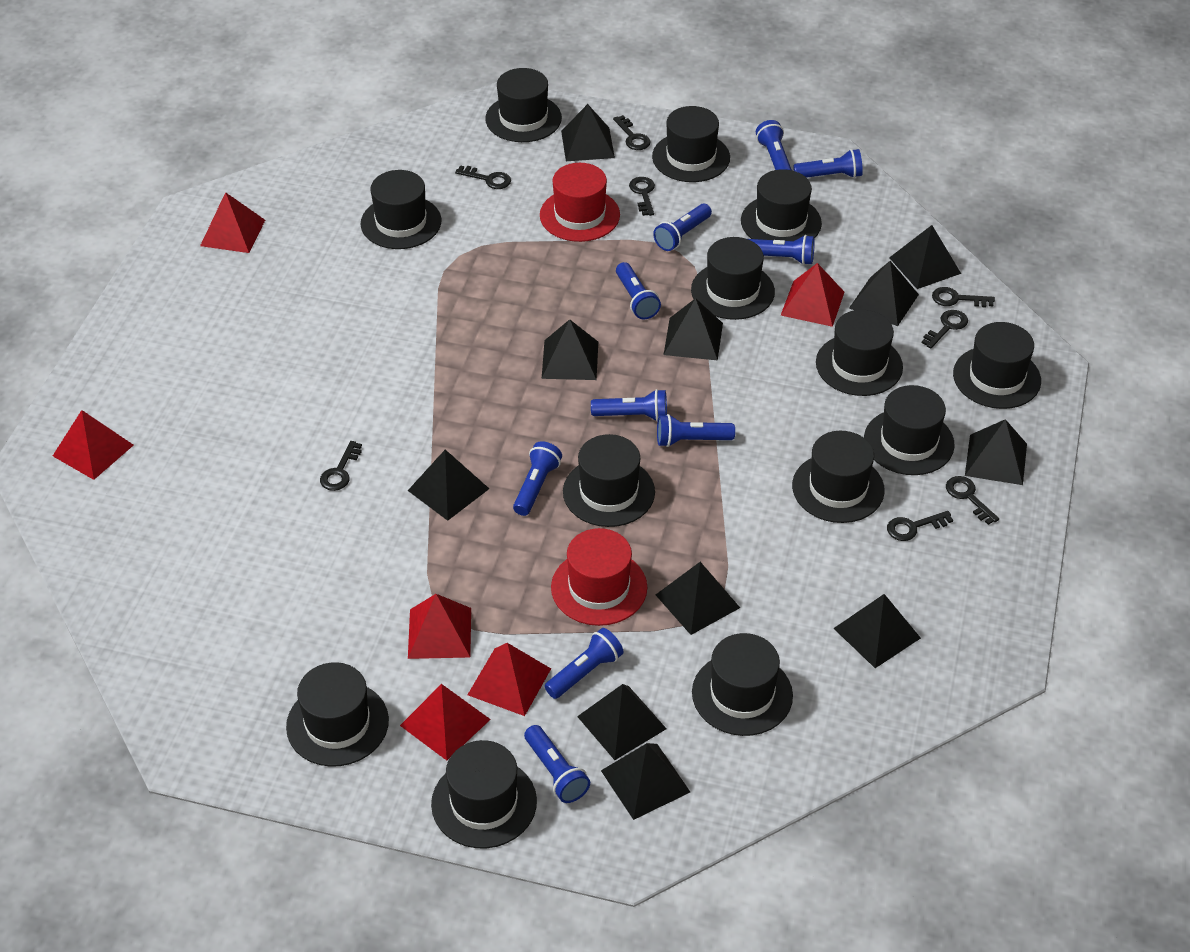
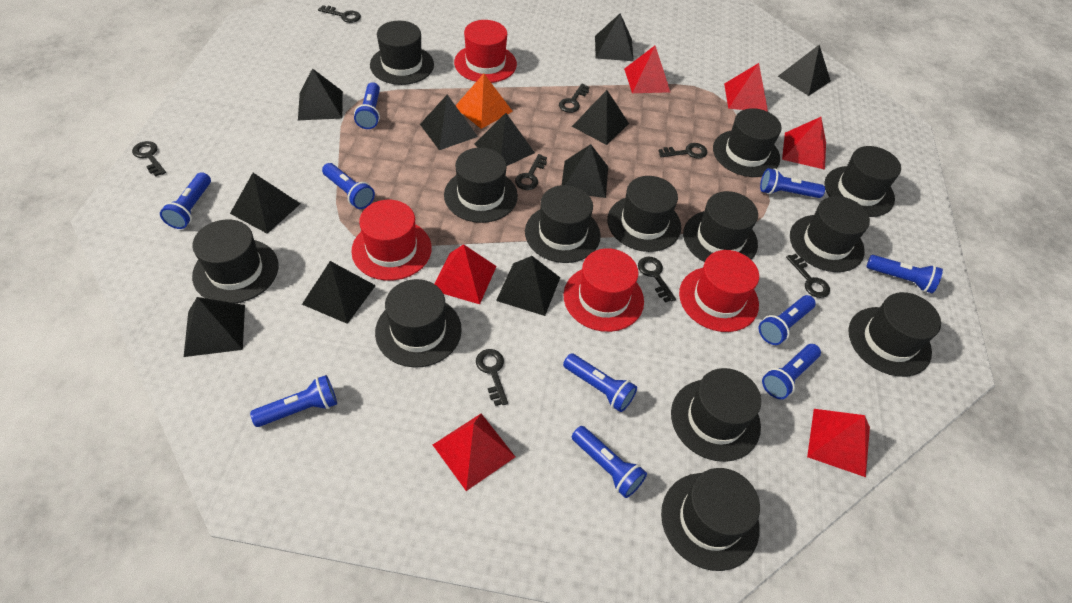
orange pyramid: 0 -> 1
red hat: 2 -> 4

